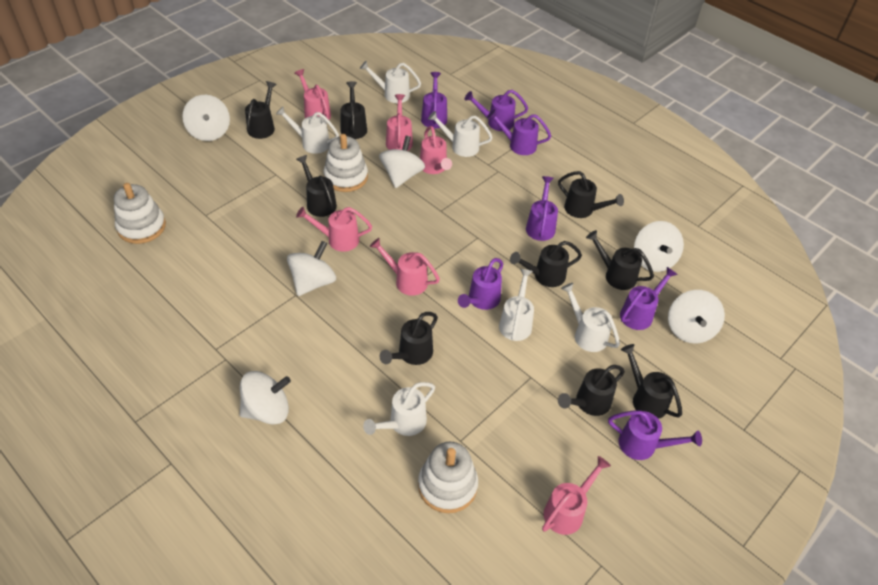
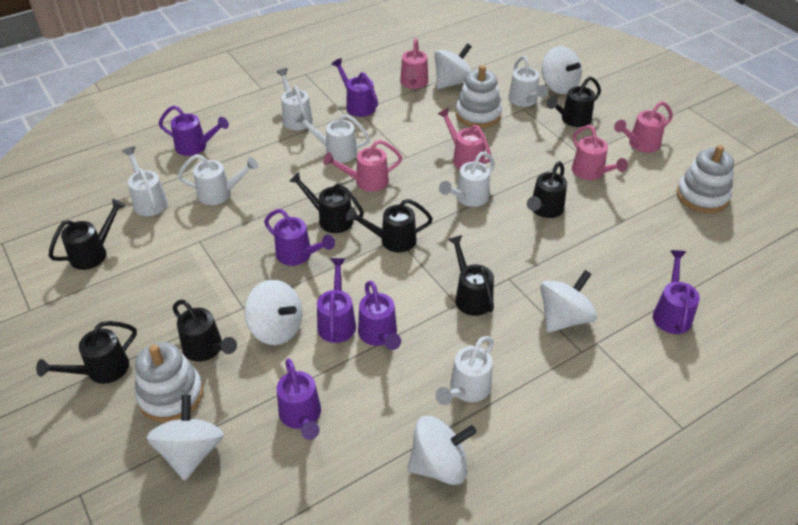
black watering can: 9 -> 8
pink watering can: 6 -> 5
white watering can: 6 -> 7

